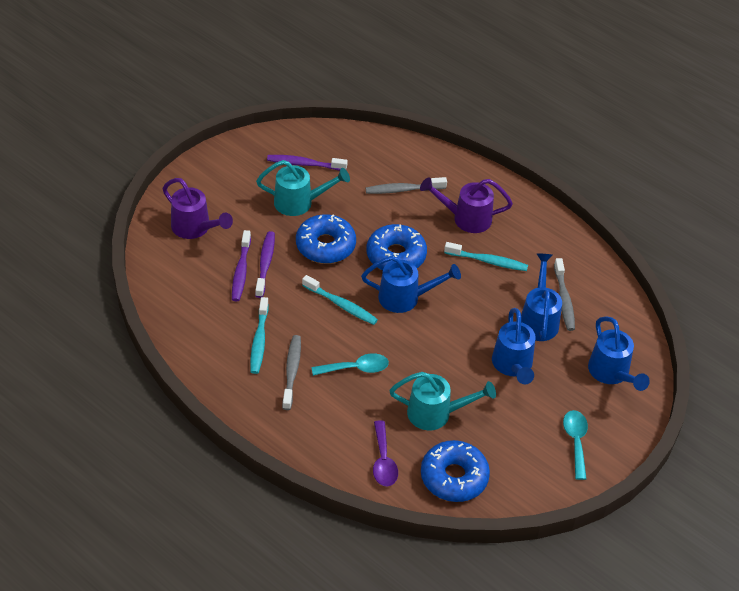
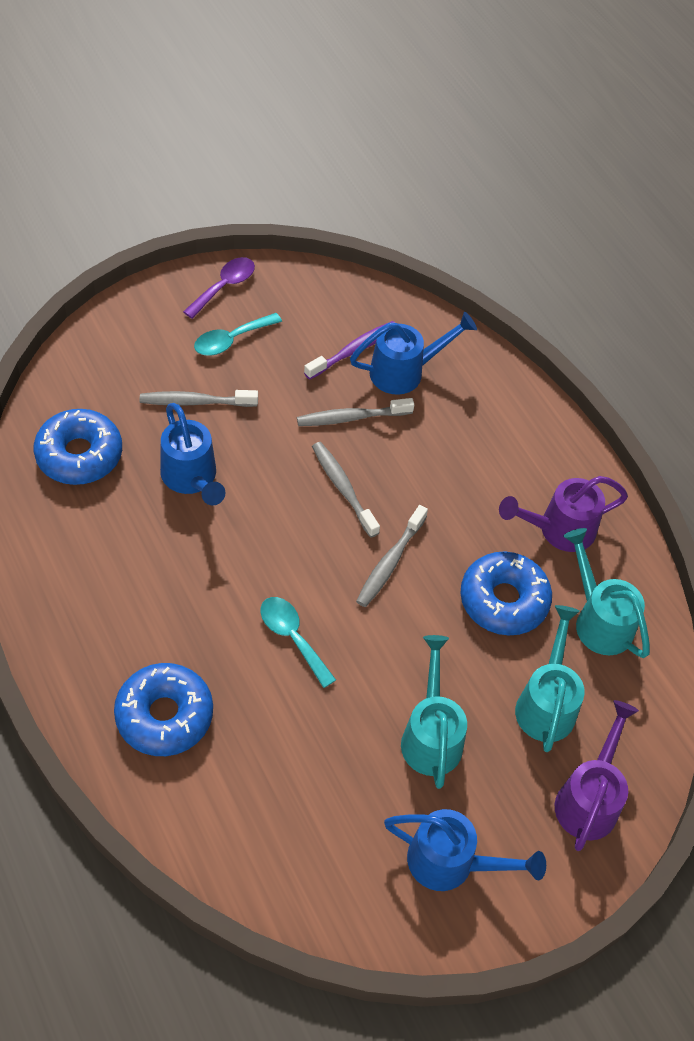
blue watering can: 4 -> 3
grey toothbrush: 3 -> 4
purple toothbrush: 3 -> 1
turquoise toothbrush: 3 -> 0
turquoise watering can: 2 -> 3

